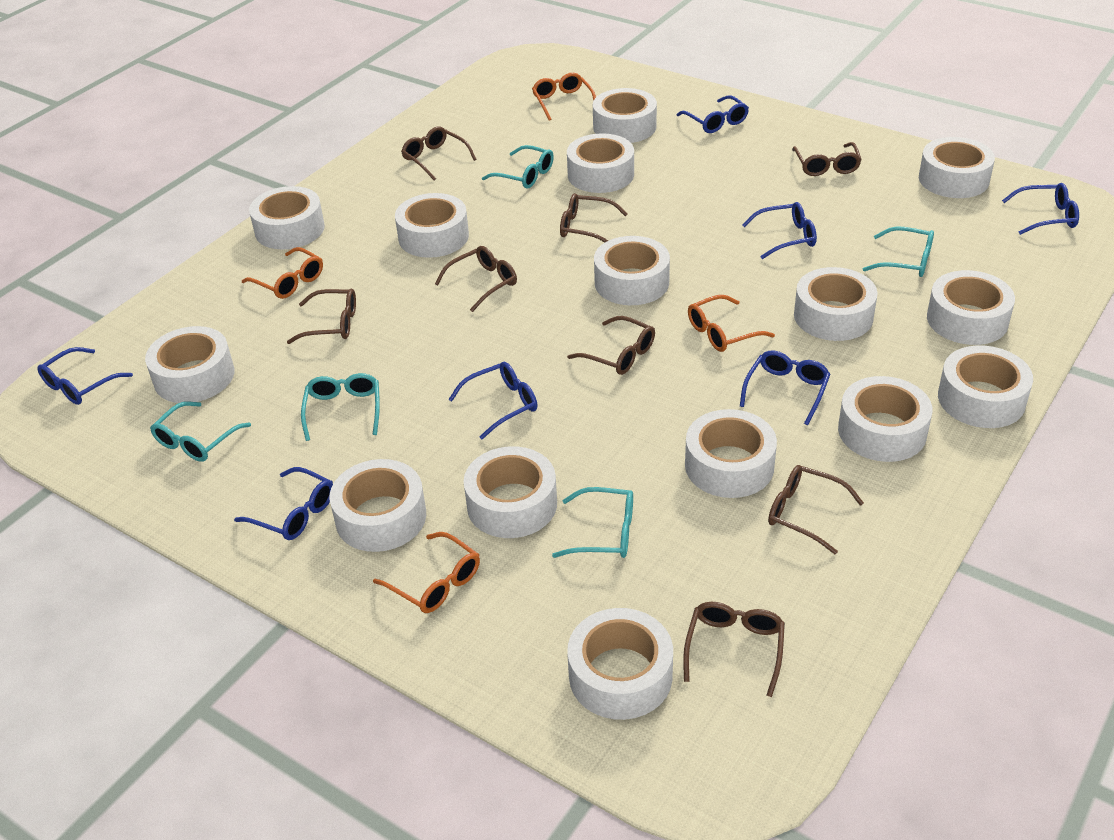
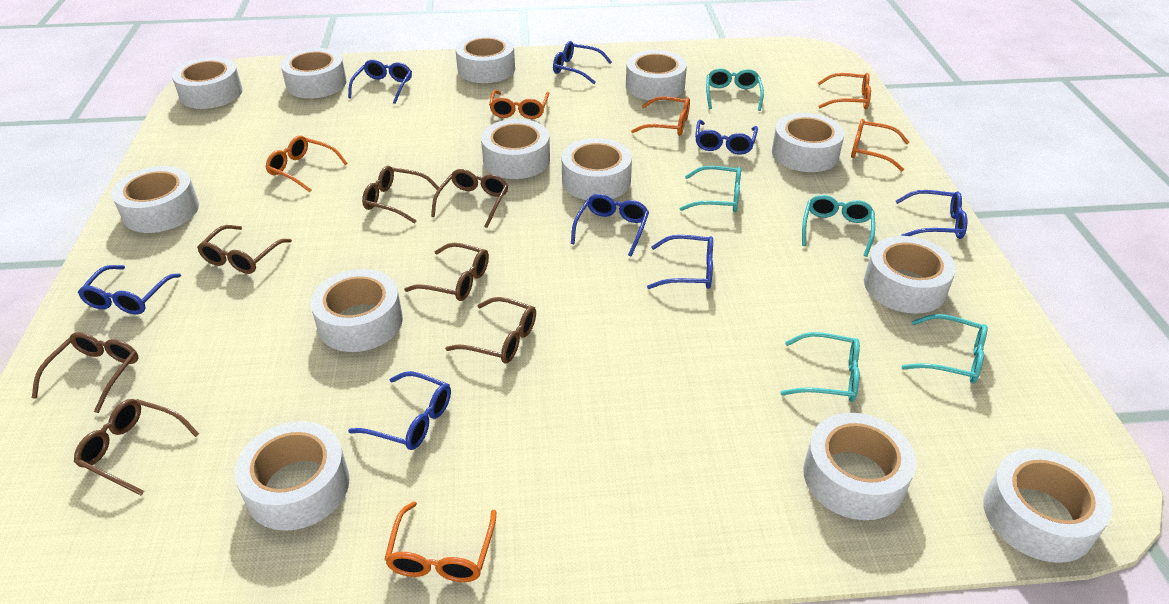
blue glasses: 7 -> 8
brown glasses: 8 -> 7
orange glasses: 4 -> 6
white tape: 15 -> 13

